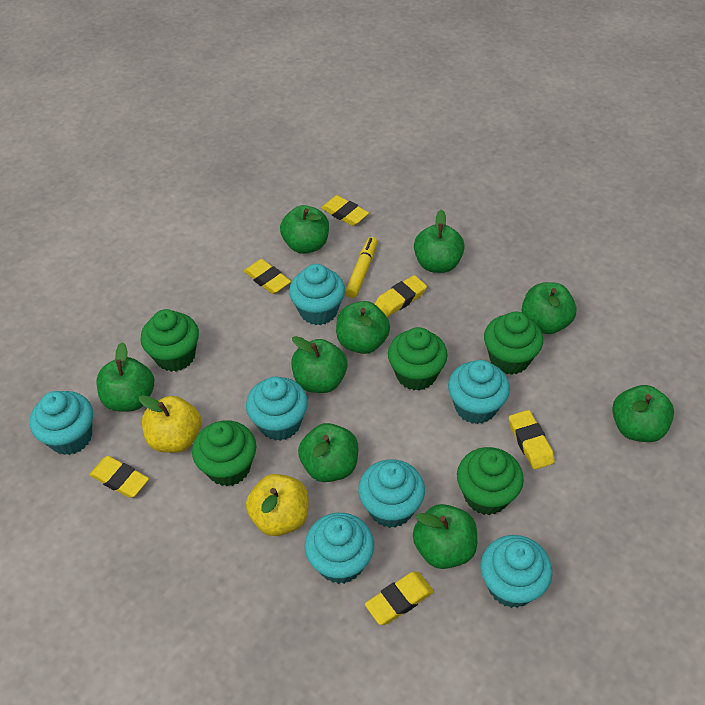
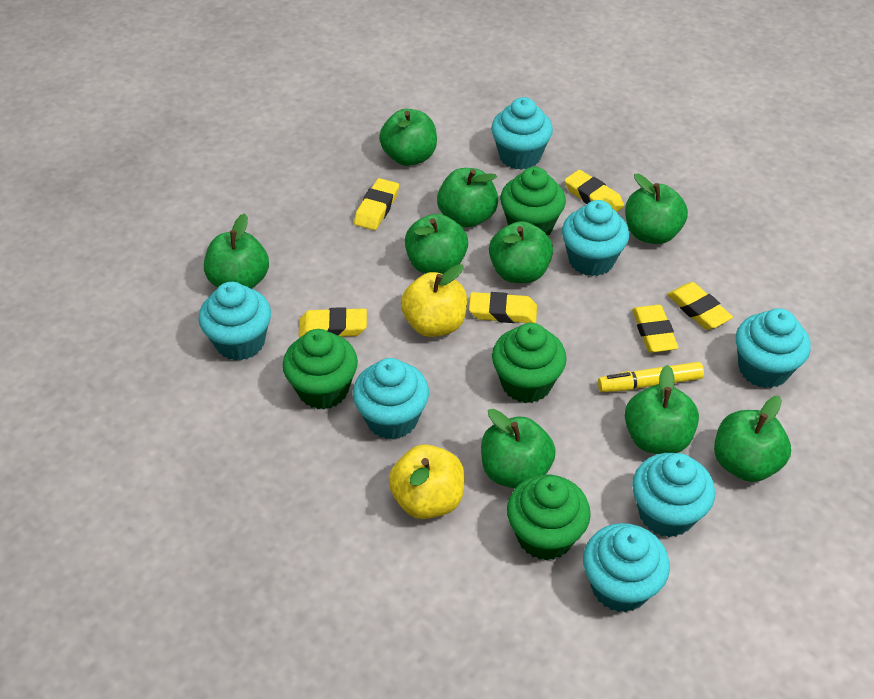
green cupcake: 5 -> 4

